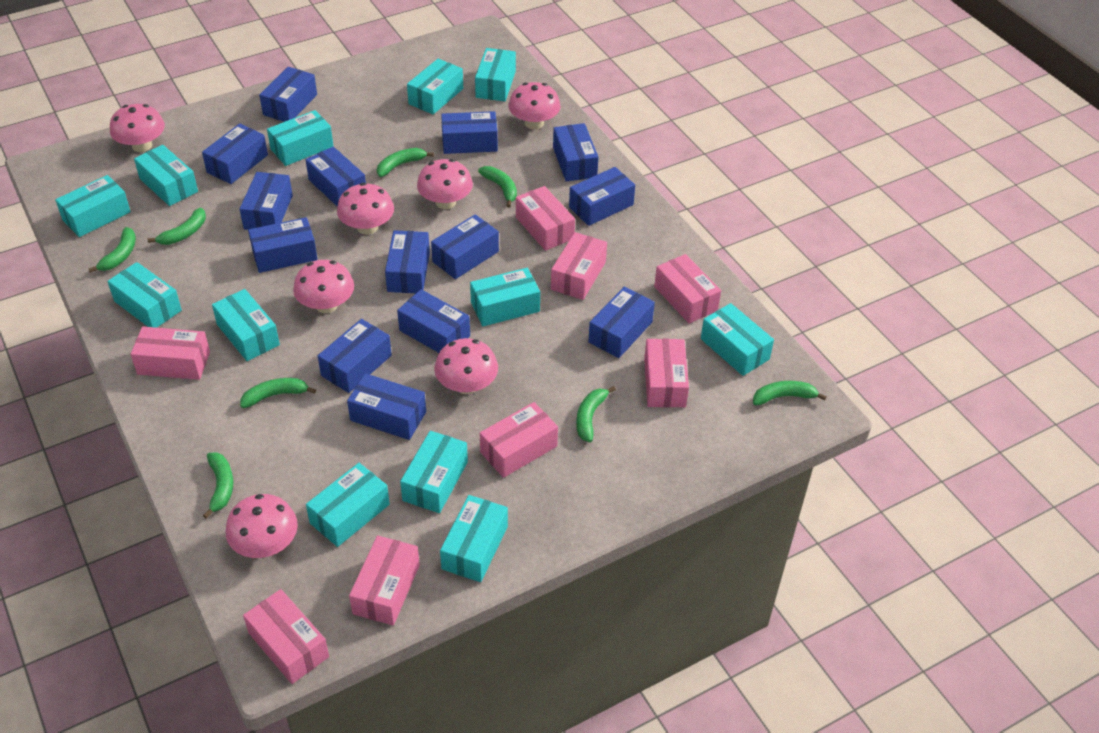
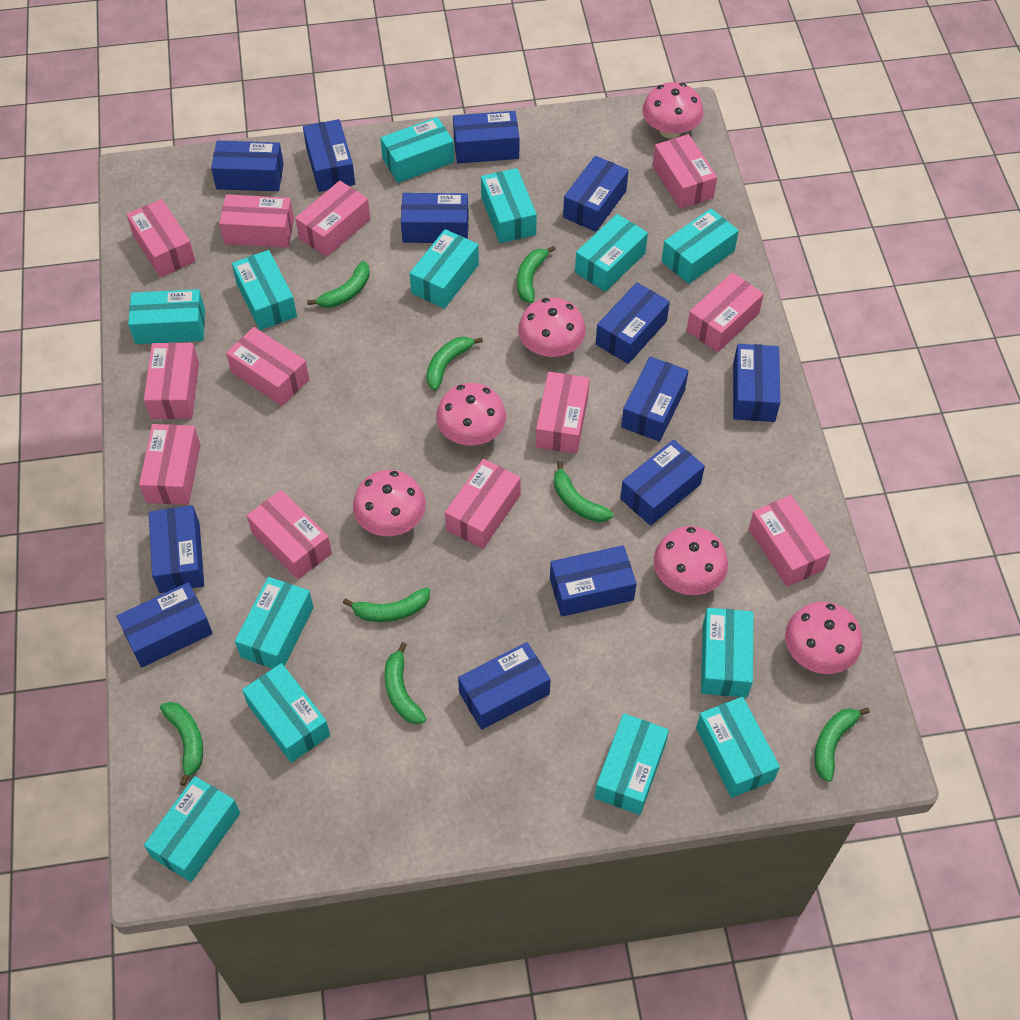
blue box: 14 -> 13
pink box: 8 -> 12
pink mushroom: 7 -> 6
turquoise box: 12 -> 13

